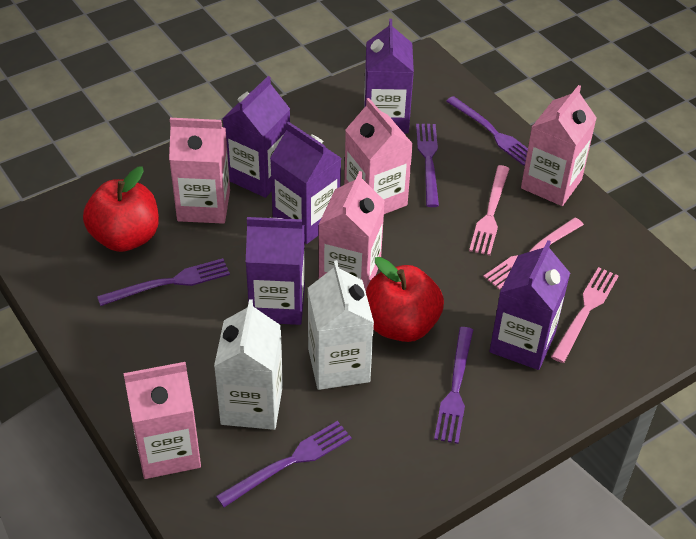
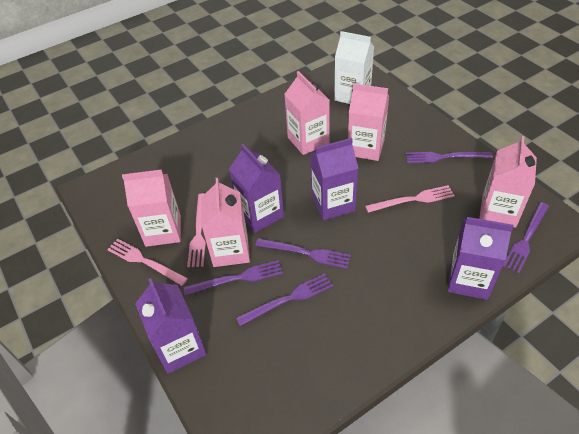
purple carton: 5 -> 4
red apple: 2 -> 0
white carton: 2 -> 1

